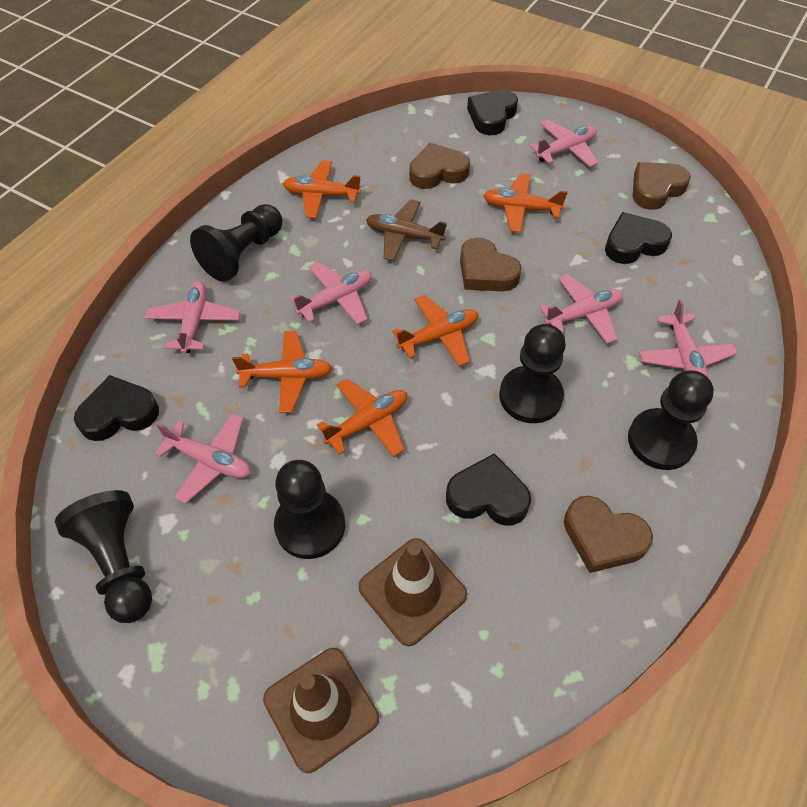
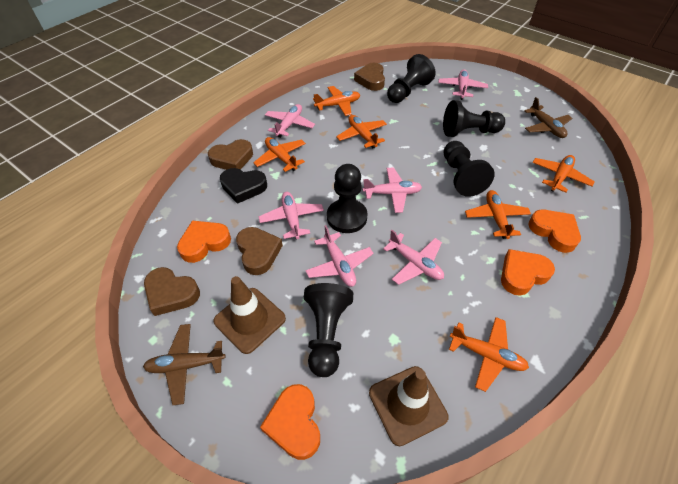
black heart: 4 -> 1
brown plane: 1 -> 2
orange heart: 0 -> 4
orange plane: 5 -> 6

